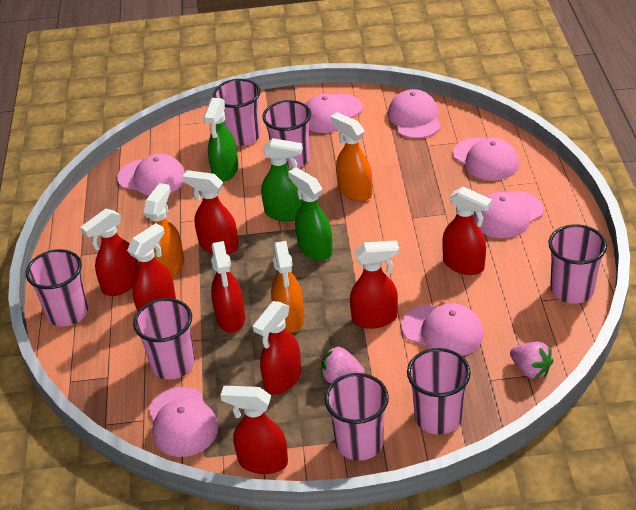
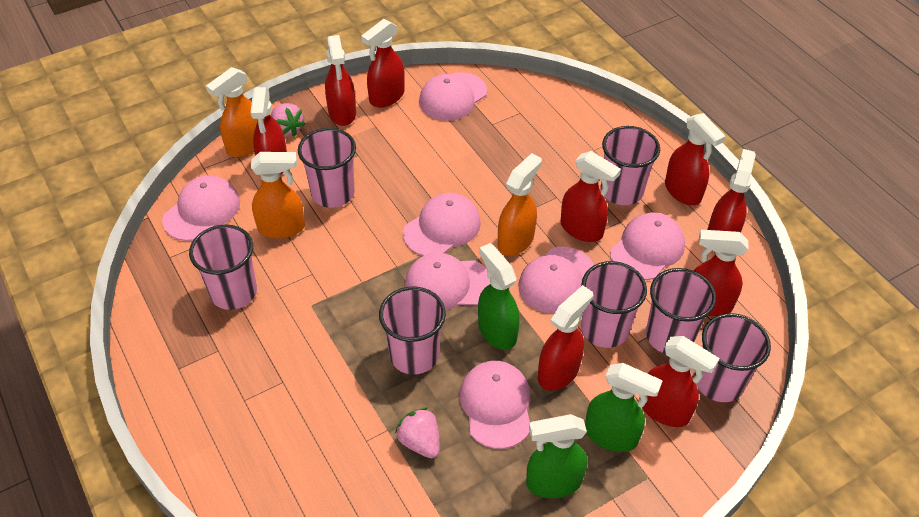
red spray bottle: 8 -> 9

